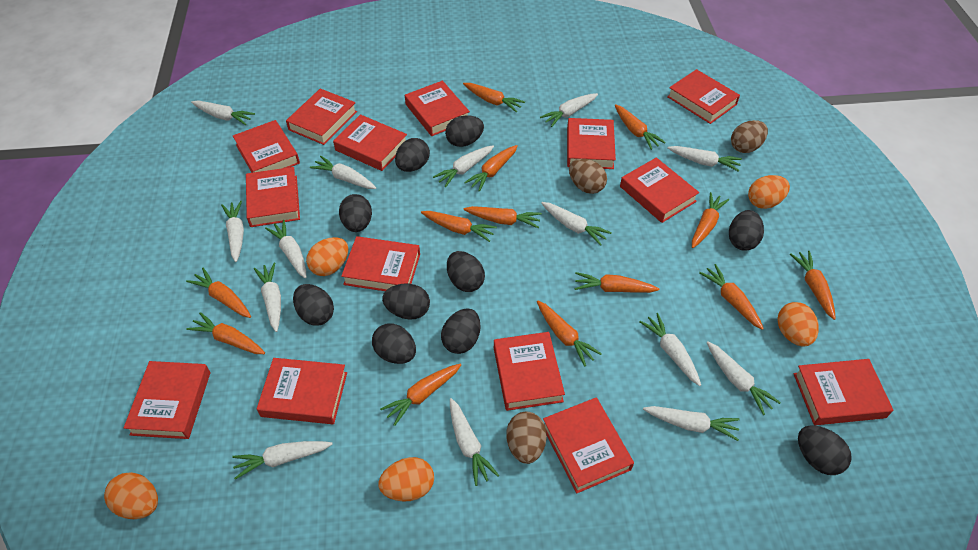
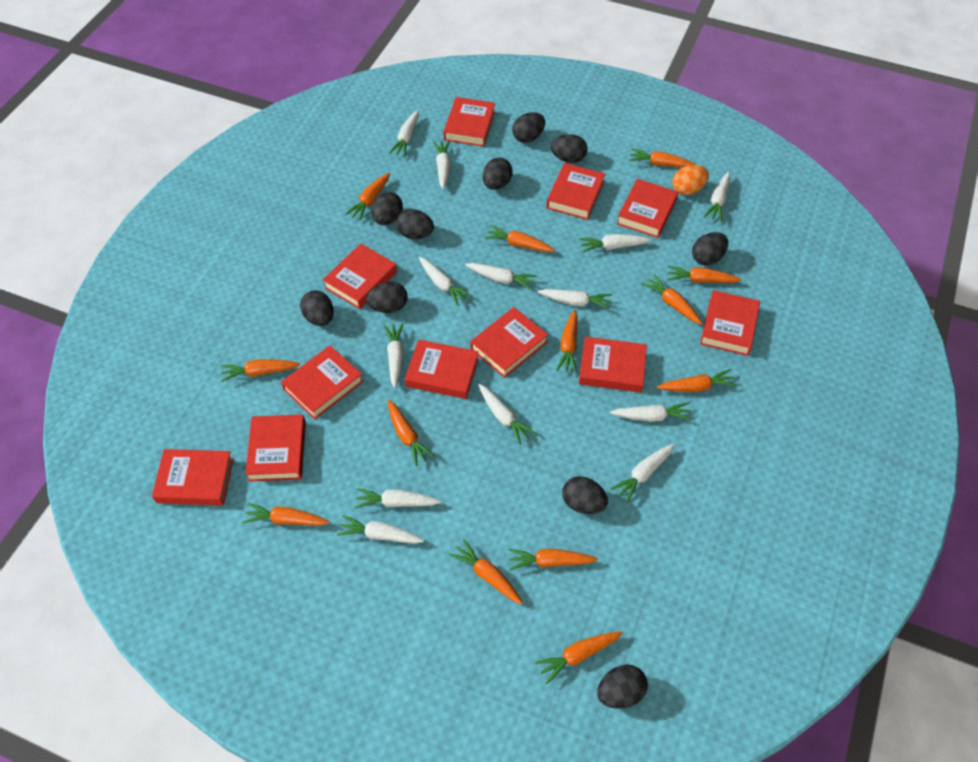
brown egg: 3 -> 0
orange egg: 5 -> 1
red book: 14 -> 11
white carrot: 14 -> 13

